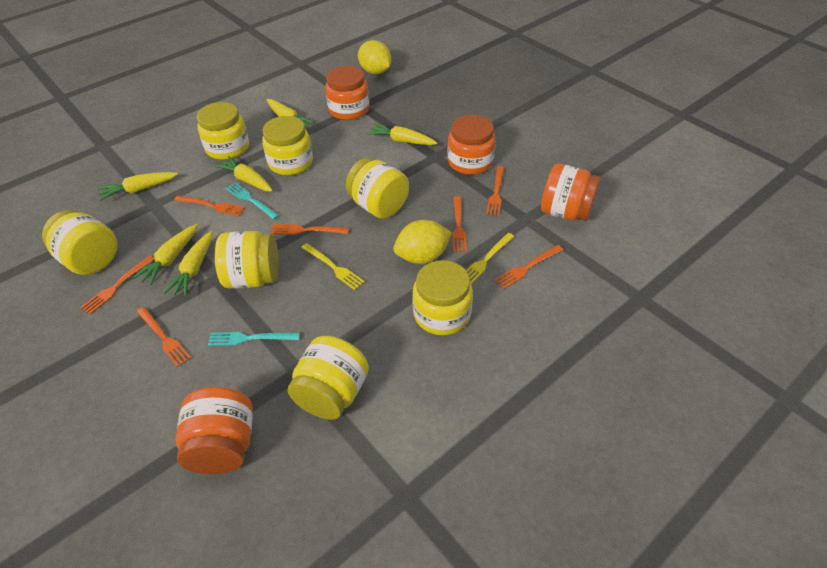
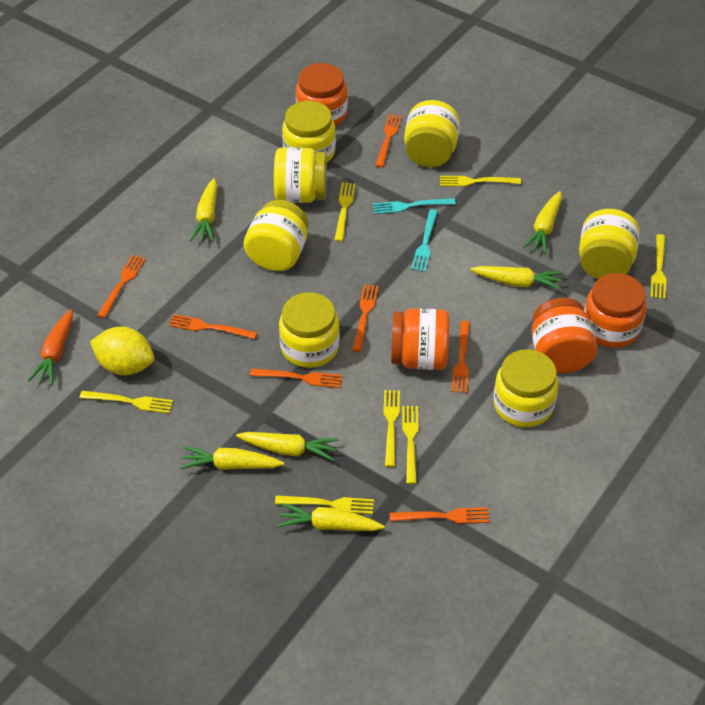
orange carrot: 0 -> 1
yellow fork: 2 -> 7
yellow lemon: 2 -> 1

